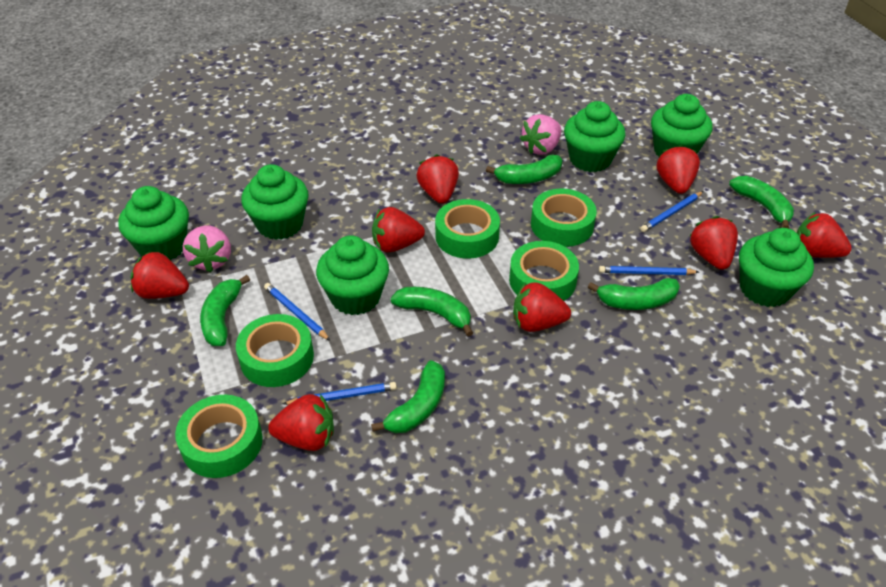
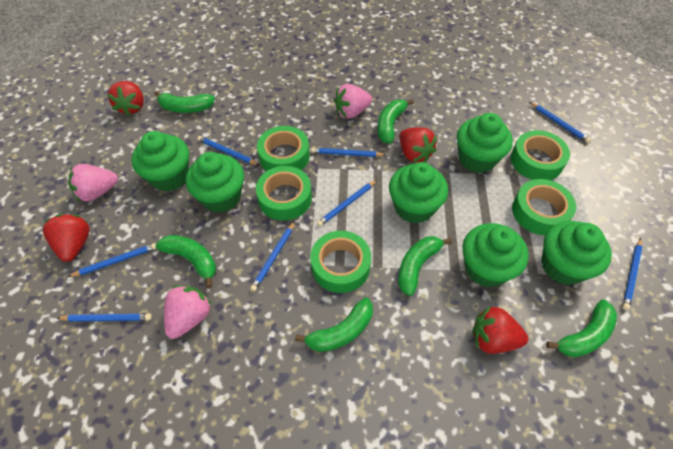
blue pencil: 4 -> 8
pink strawberry: 2 -> 3
red strawberry: 8 -> 4

